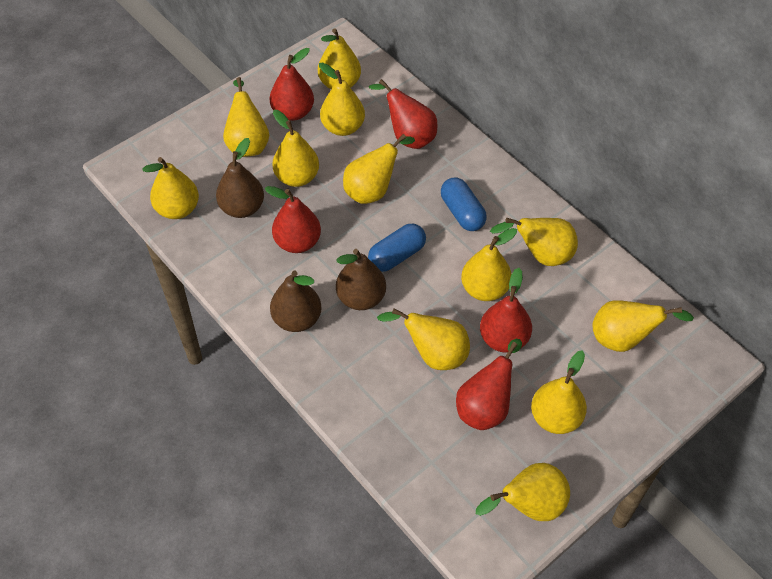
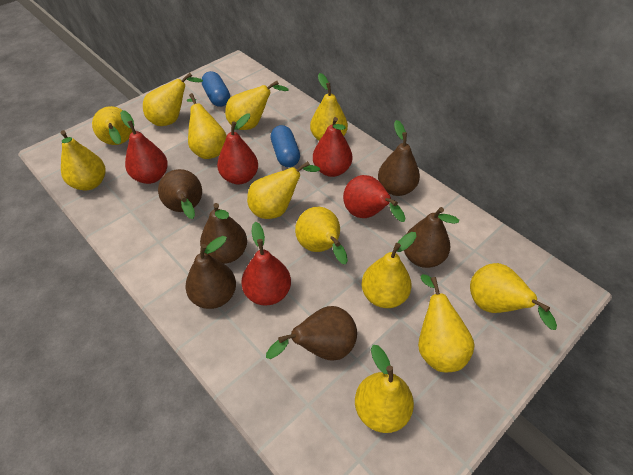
brown pear: 3 -> 6

